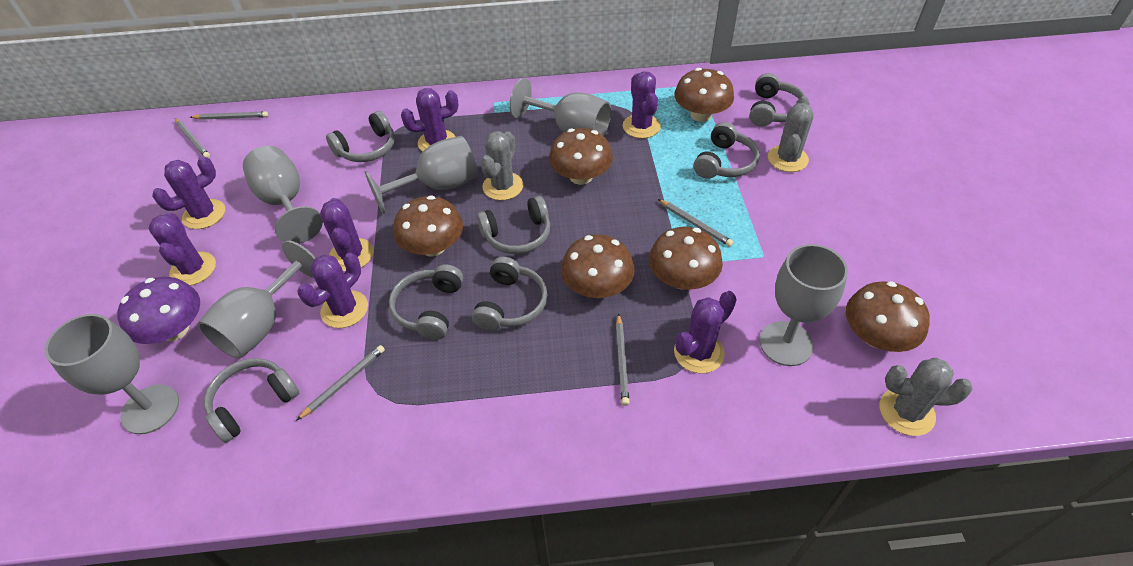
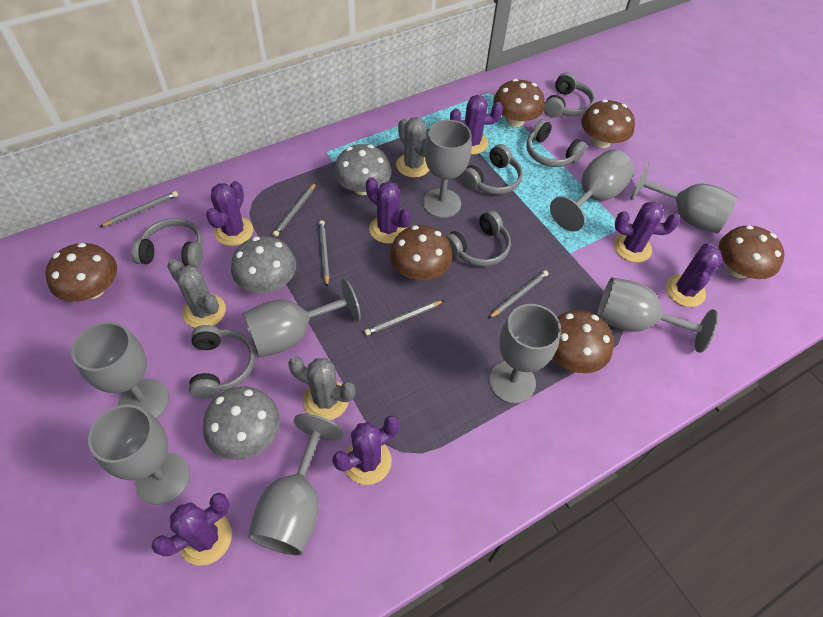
grey goblet: 6 -> 9
grey headphones: 7 -> 6
grey mushroom: 0 -> 3
purple mushroom: 1 -> 0

